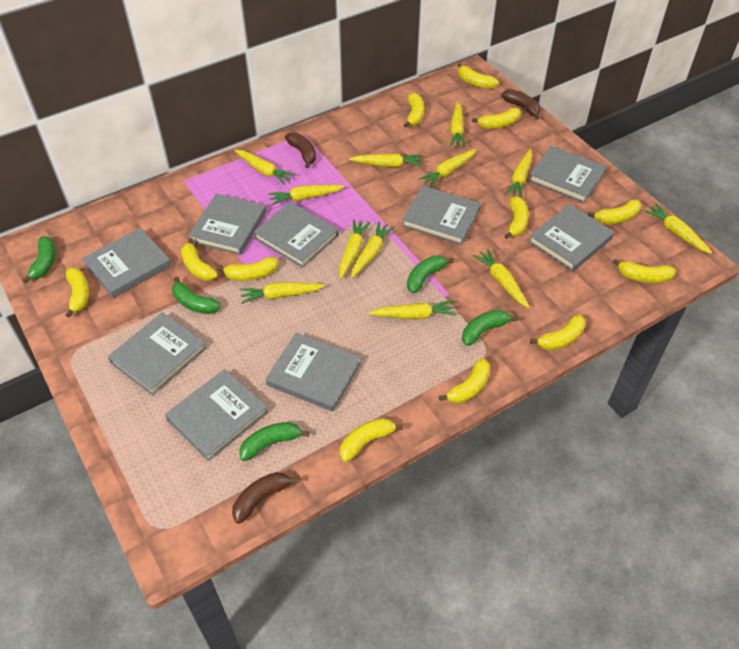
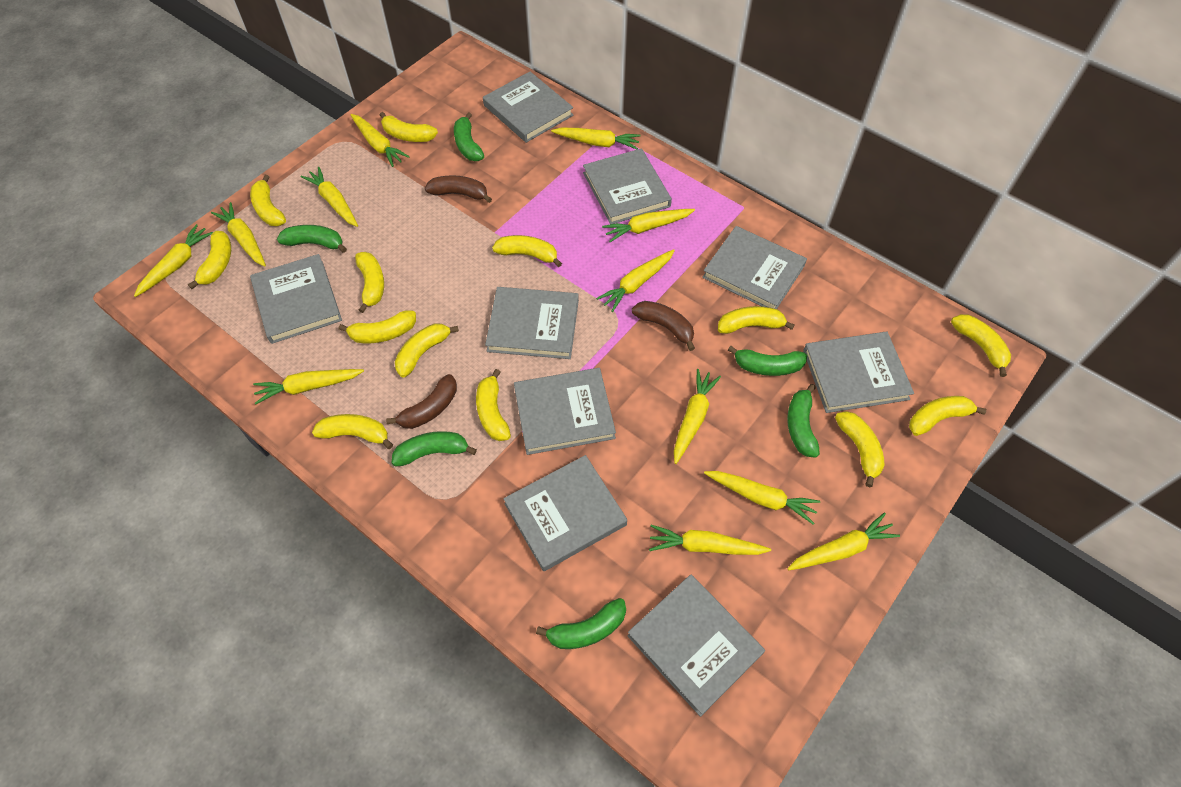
green banana: 5 -> 6
yellow banana: 12 -> 13

